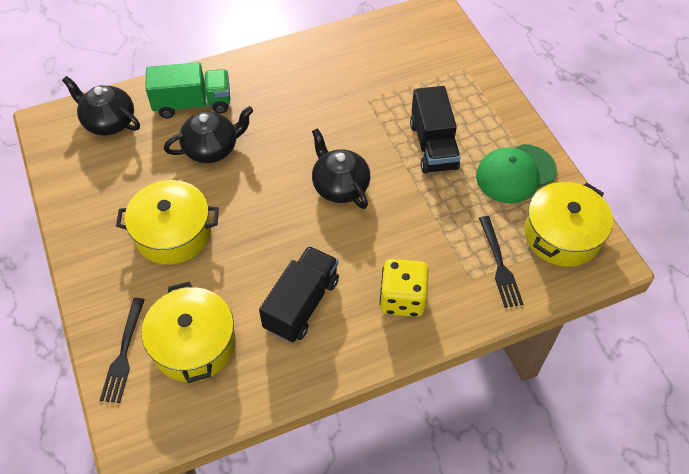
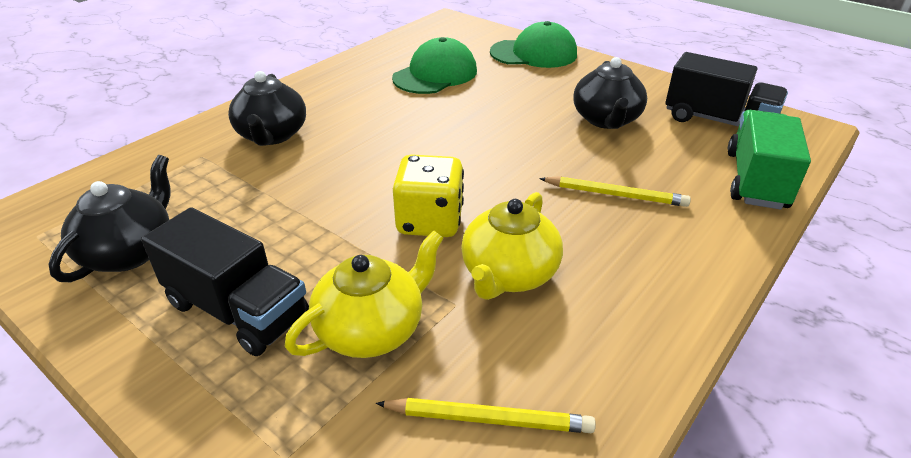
black fork: 2 -> 0
green cap: 1 -> 2
yellow pencil: 0 -> 2
yellow pot: 3 -> 0
yellow teapot: 0 -> 2

